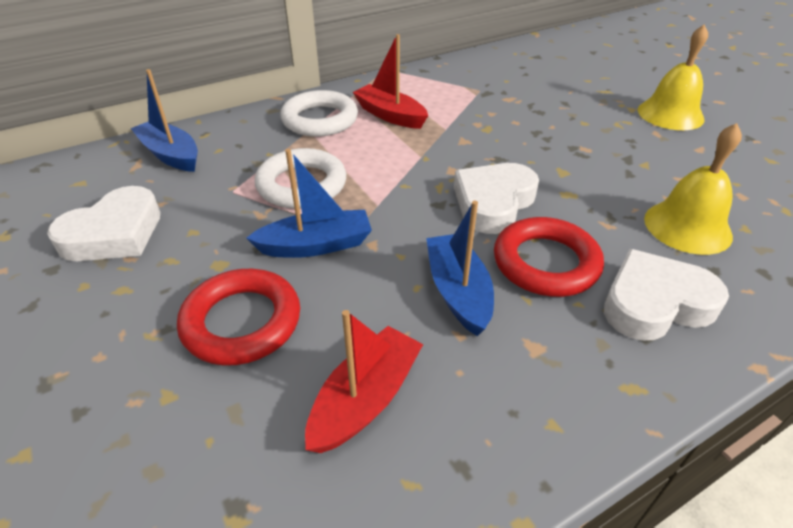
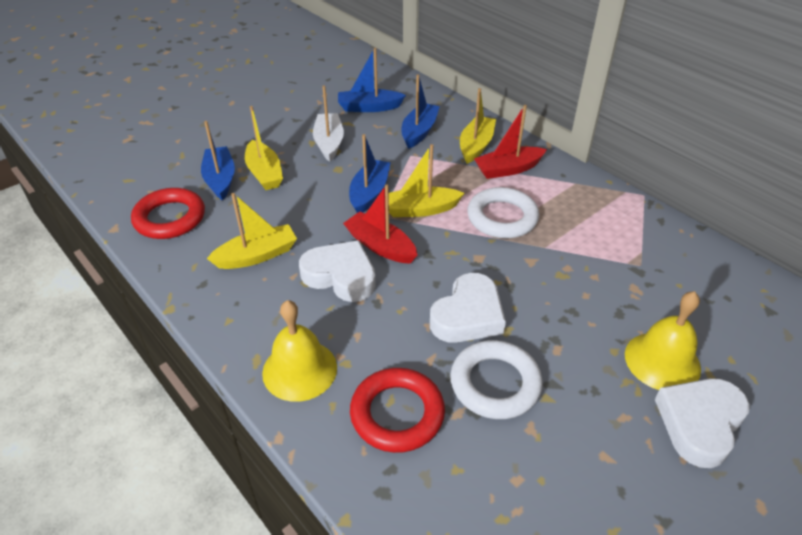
blue boat: 3 -> 4
white boat: 0 -> 1
yellow boat: 0 -> 4

